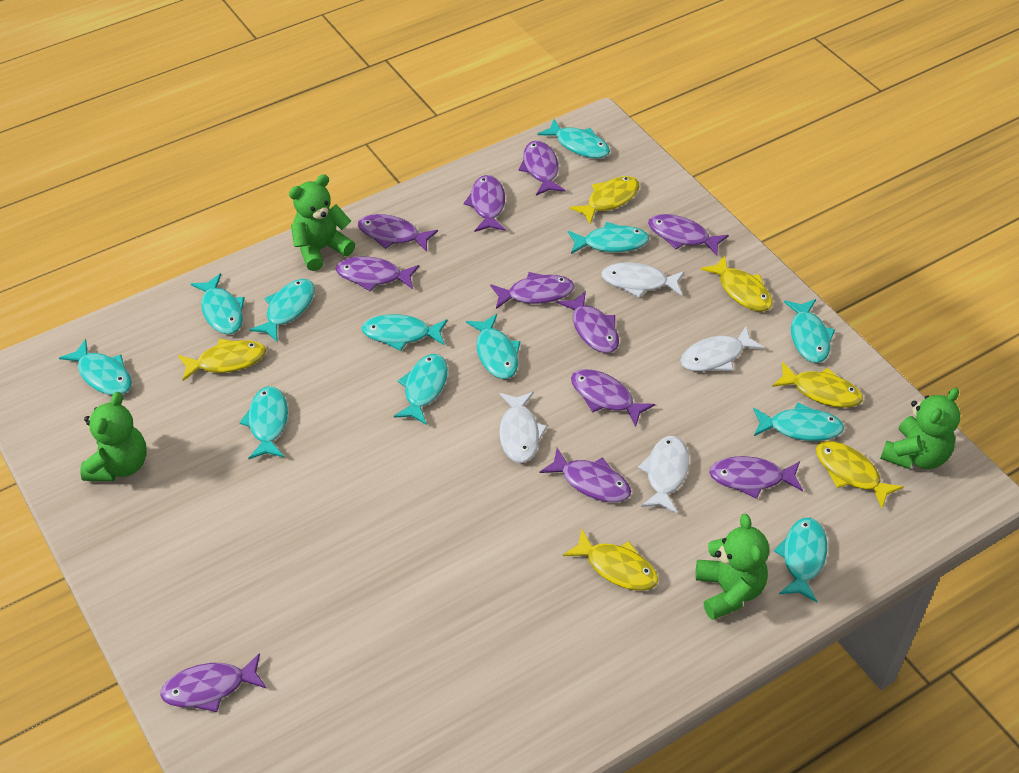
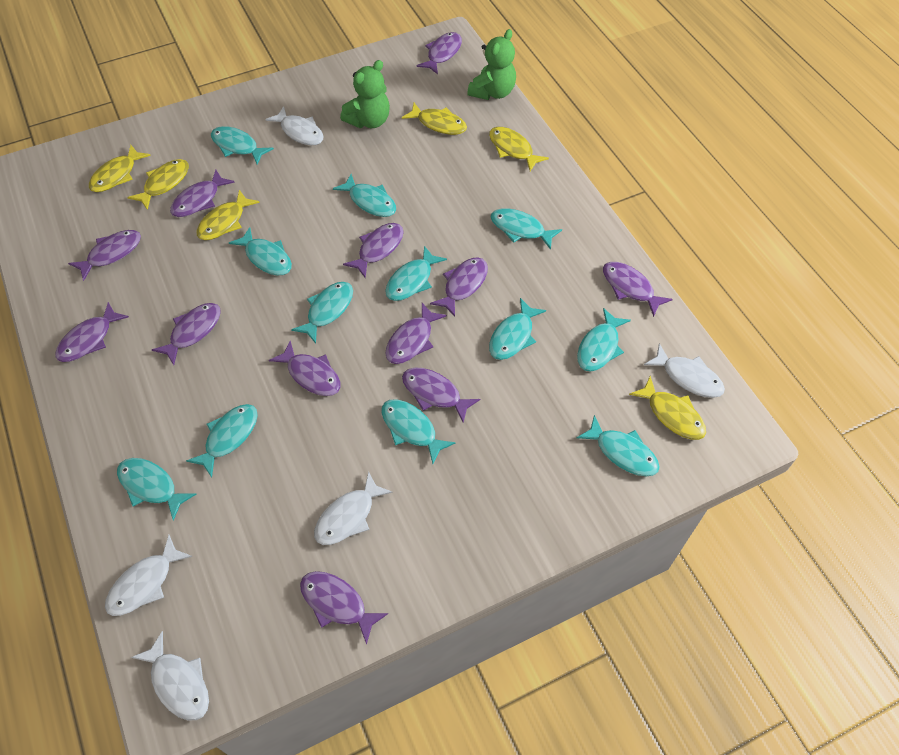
green teddy bear: 4 -> 2
purple fish: 11 -> 12
white fish: 4 -> 5

